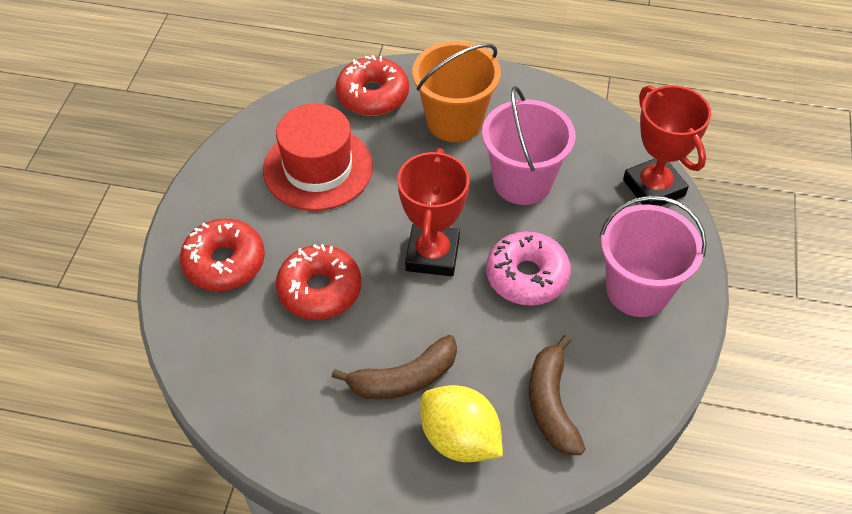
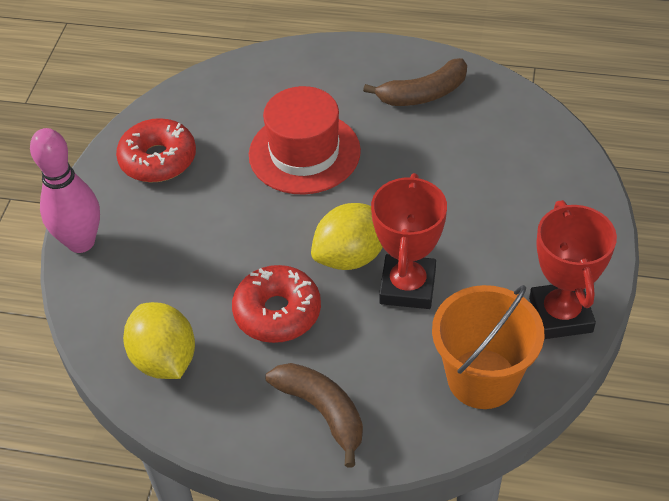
pink bowling pin: 0 -> 1
pink bucket: 2 -> 0
pink donut: 1 -> 0
red donut: 3 -> 2
yellow lemon: 1 -> 2

